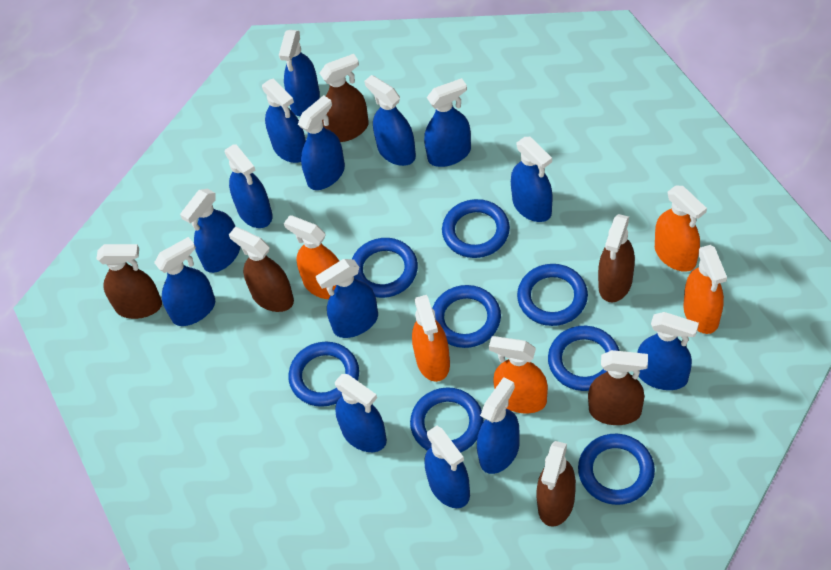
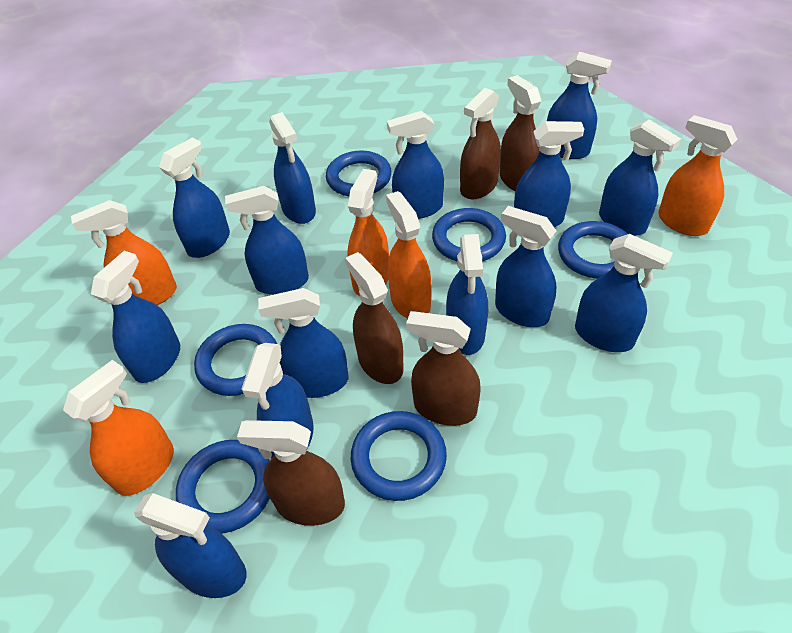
blue ring: 8 -> 6
brown spray bottle: 6 -> 5

